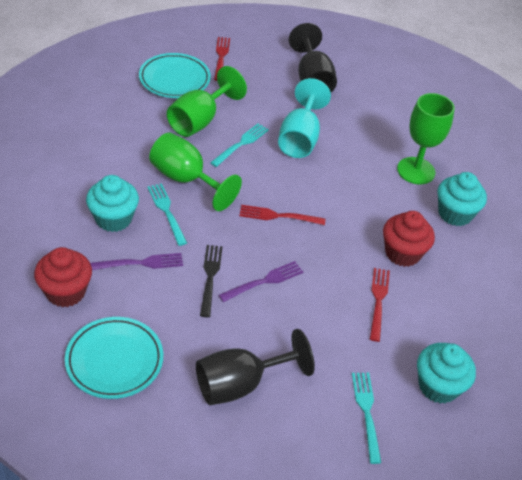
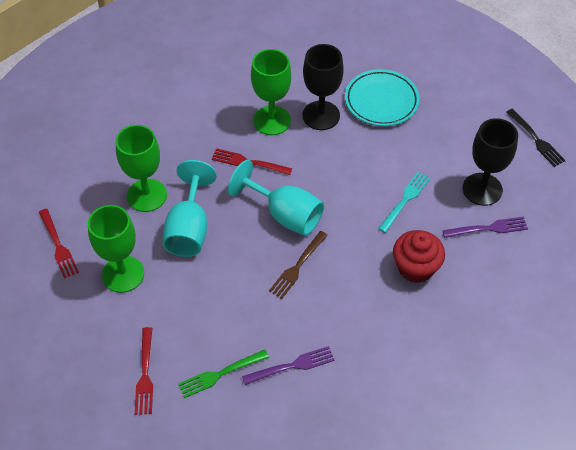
brown fork: 0 -> 1
green fork: 0 -> 1
red cupcake: 2 -> 1
turquoise cupcake: 3 -> 0
turquoise fork: 3 -> 1
turquoise goblet: 1 -> 2
turquoise plate: 2 -> 1

